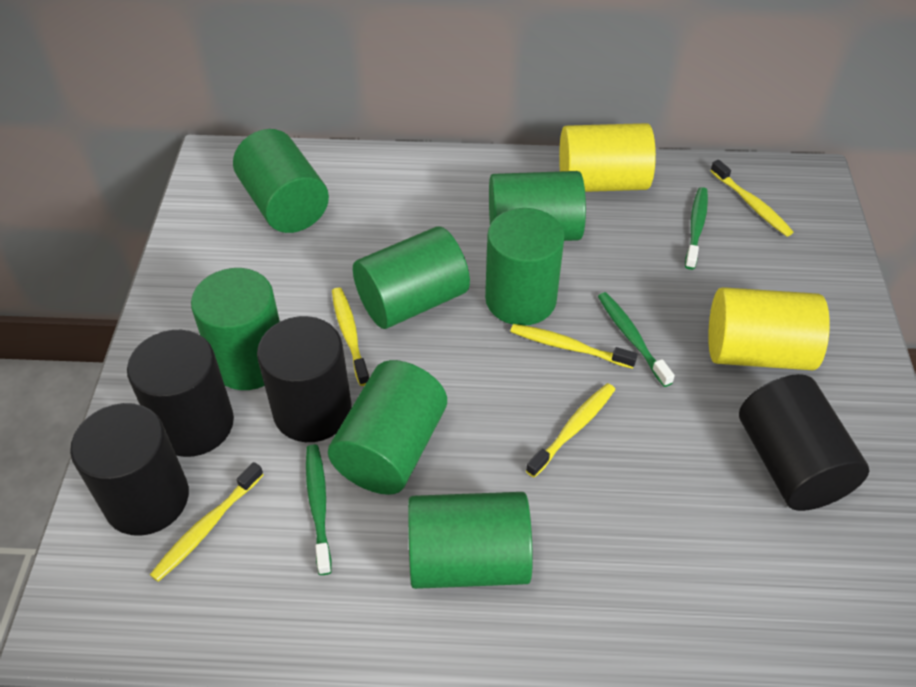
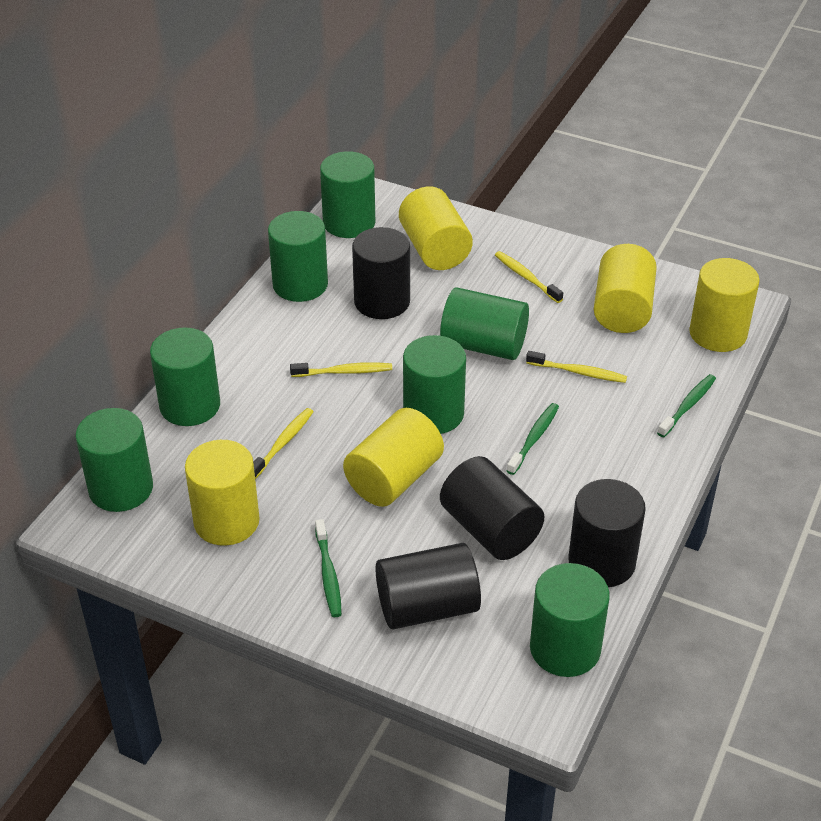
yellow cylinder: 2 -> 5
yellow toothbrush: 5 -> 4

